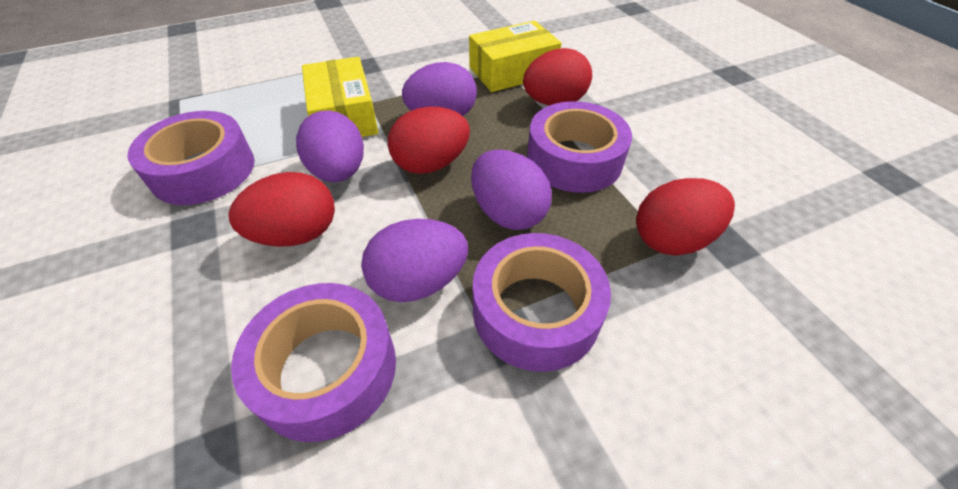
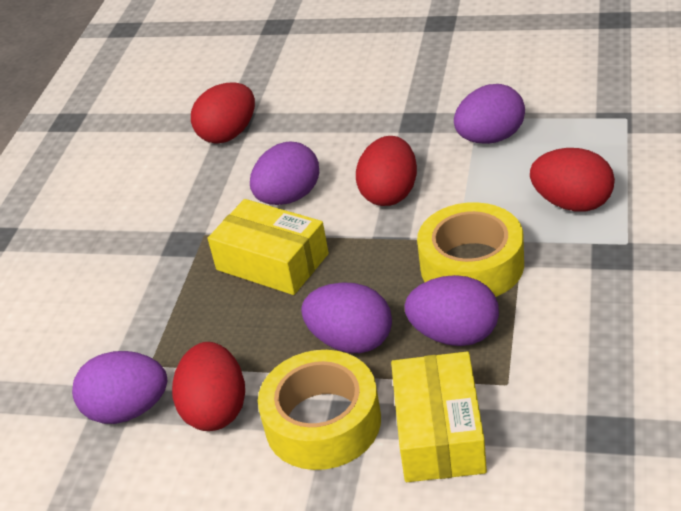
purple egg: 4 -> 5
purple tape: 4 -> 0
yellow tape: 0 -> 2

